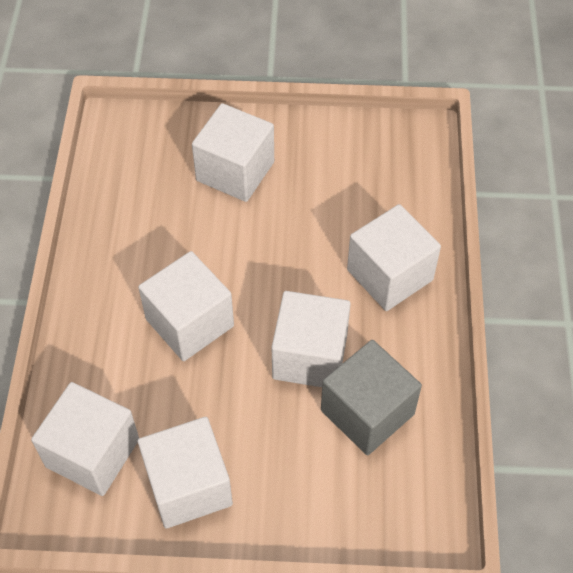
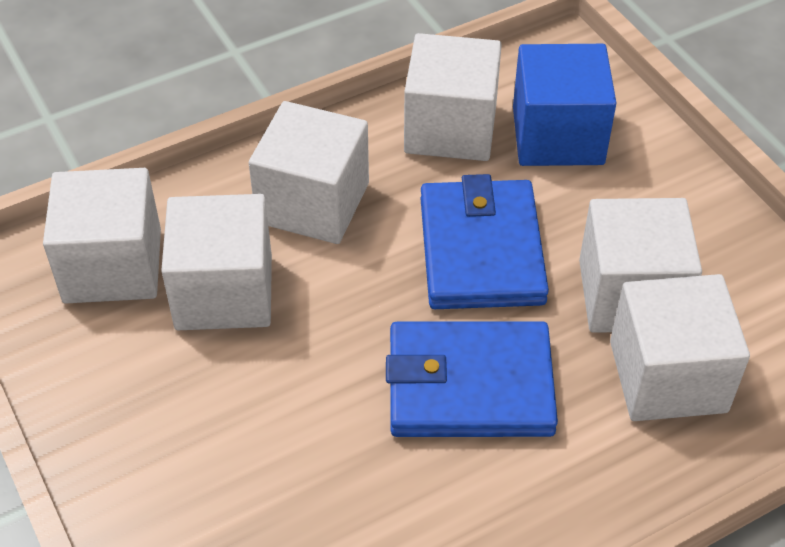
blue cube: 0 -> 1
blue wallet: 0 -> 2
grey cube: 1 -> 0

